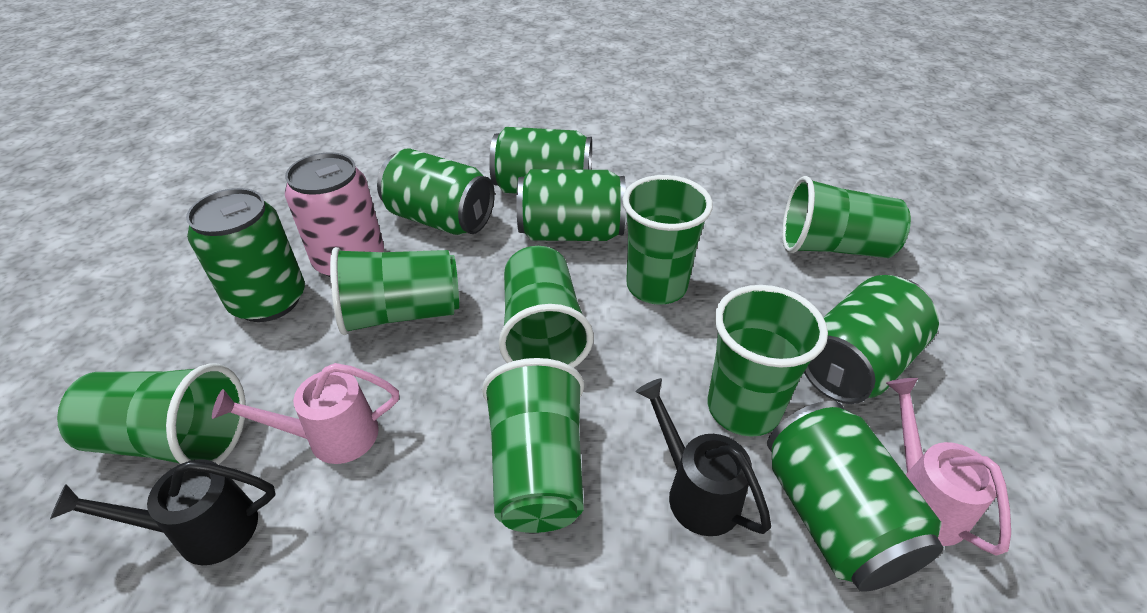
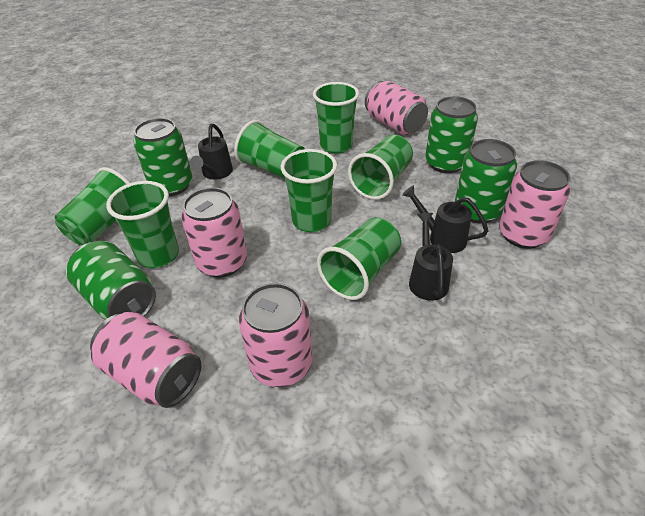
black watering can: 2 -> 3
green can: 6 -> 4
pink can: 1 -> 5
pink watering can: 2 -> 0

